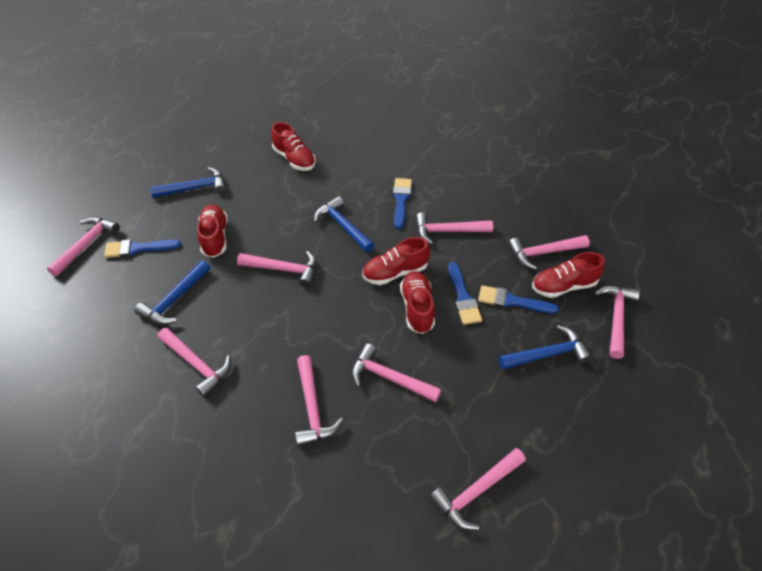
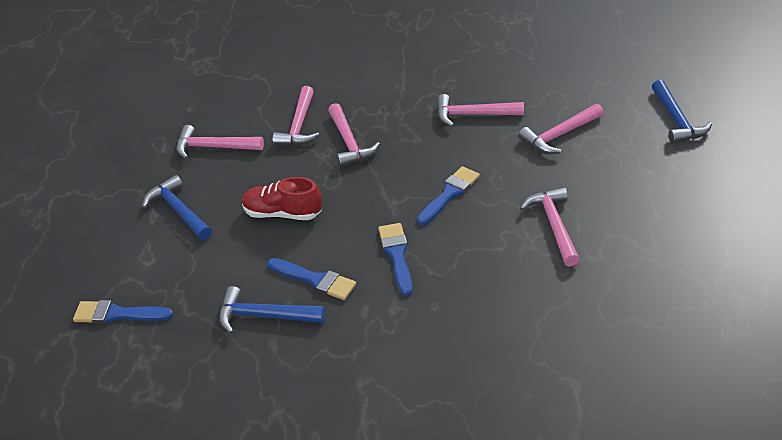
blue hammer: 4 -> 3
pink hammer: 9 -> 6
red shoe: 5 -> 1

